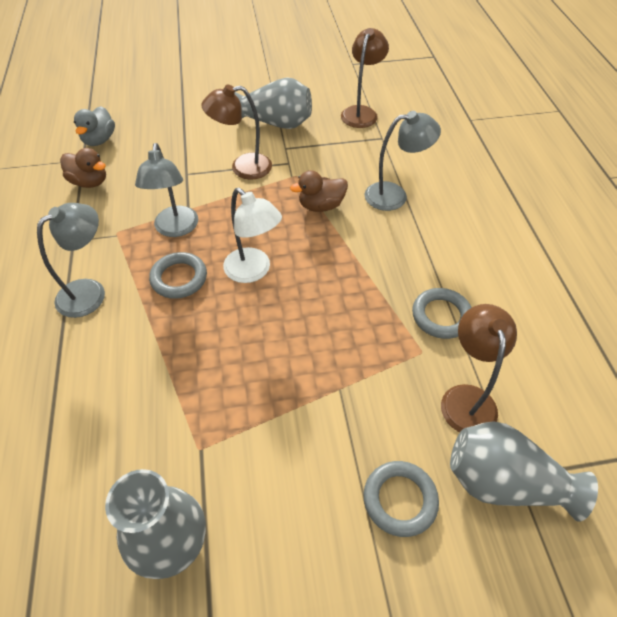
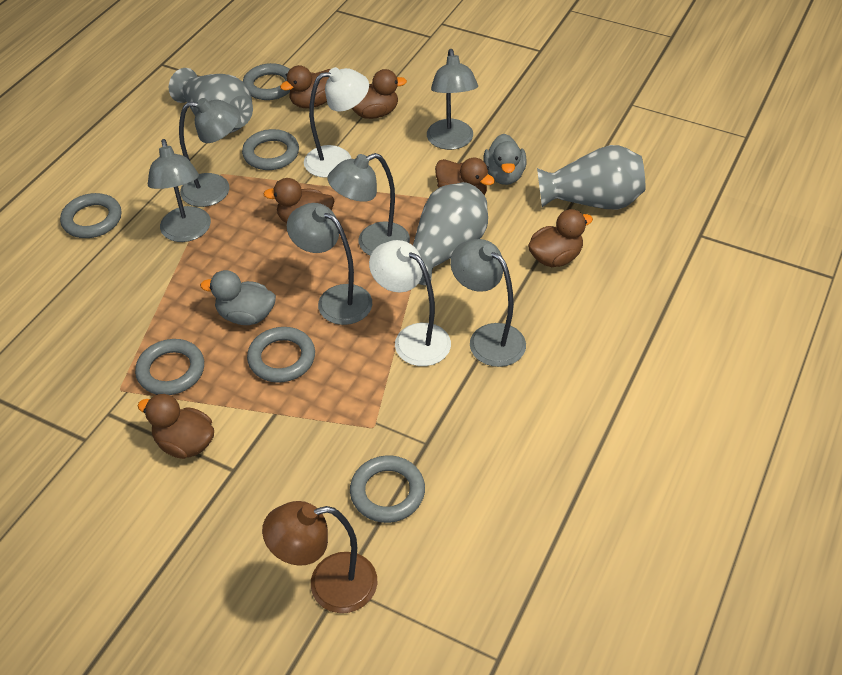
brown duck: 2 -> 6
brown lamp: 3 -> 1
grey duck: 1 -> 2
grey lamp: 3 -> 6
grey ring: 3 -> 6
white lamp: 1 -> 2

